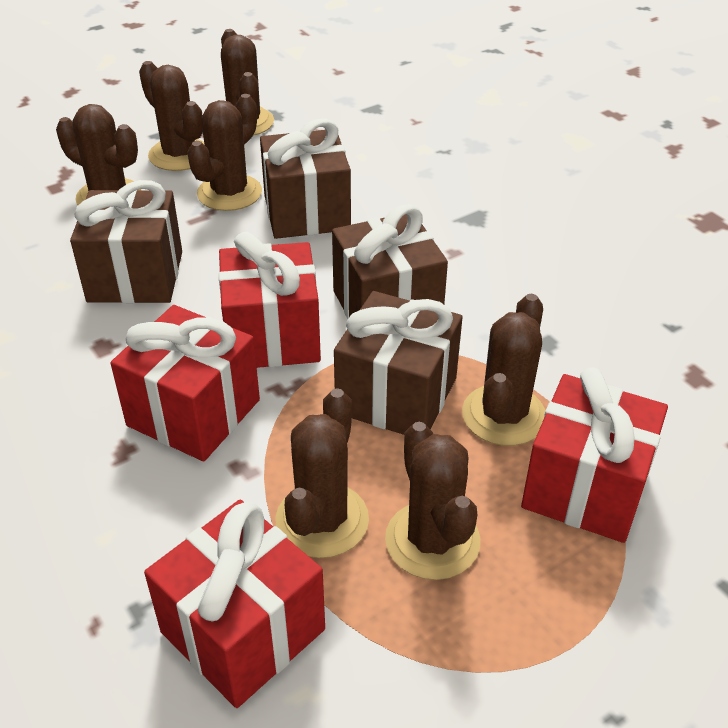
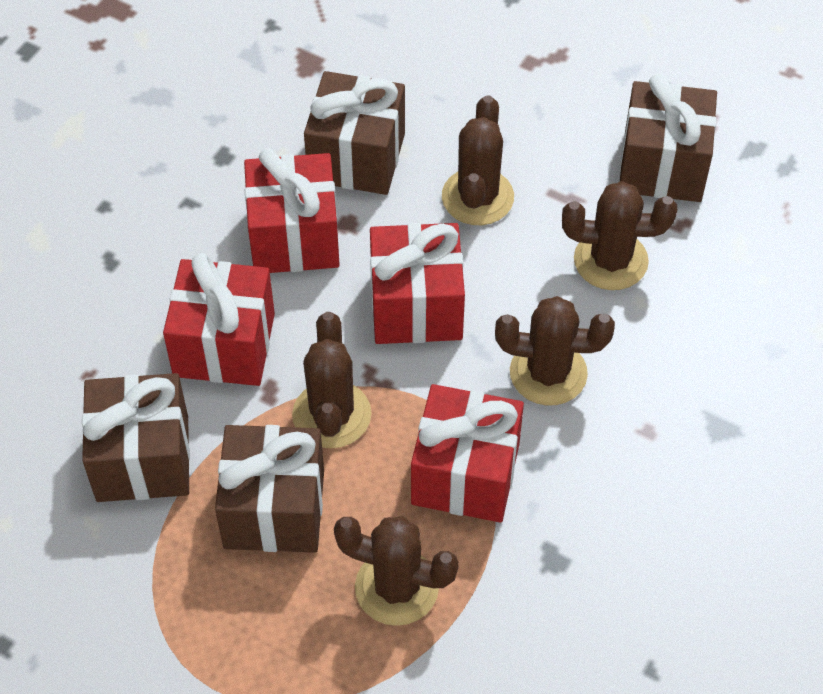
brown cactus: 7 -> 5

